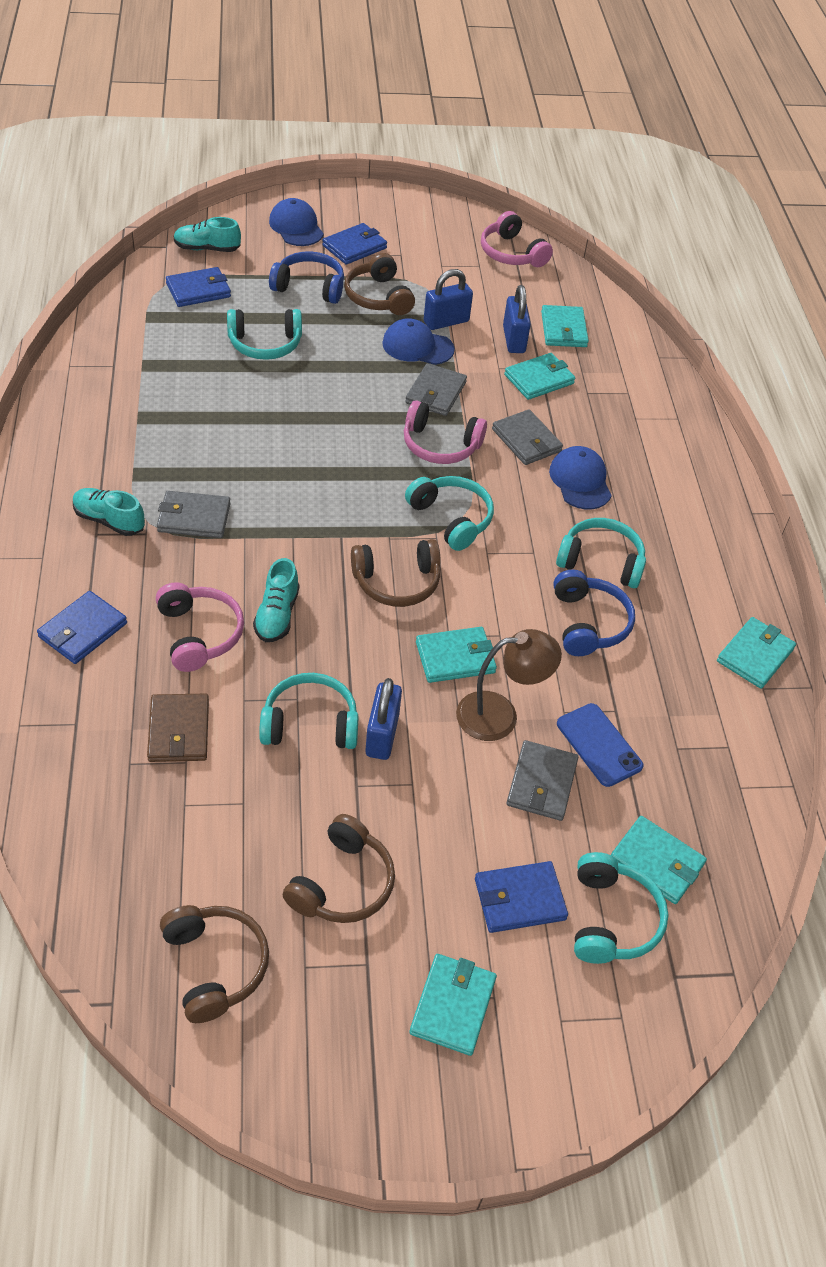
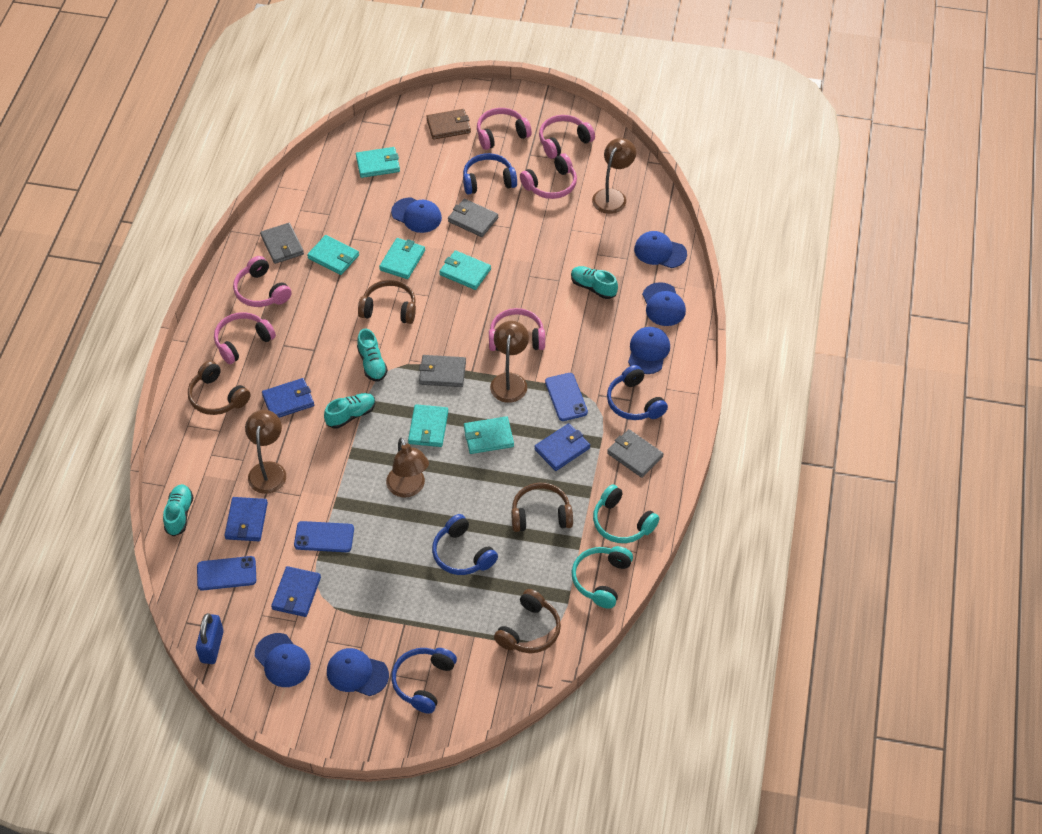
blue cap: 3 -> 6
blue headphones: 2 -> 4
blue padlock: 3 -> 1
blue phone: 1 -> 3
brown lamp: 1 -> 4
pink headphones: 3 -> 6
turquoise headphones: 5 -> 2
turquoise shoe: 3 -> 4

